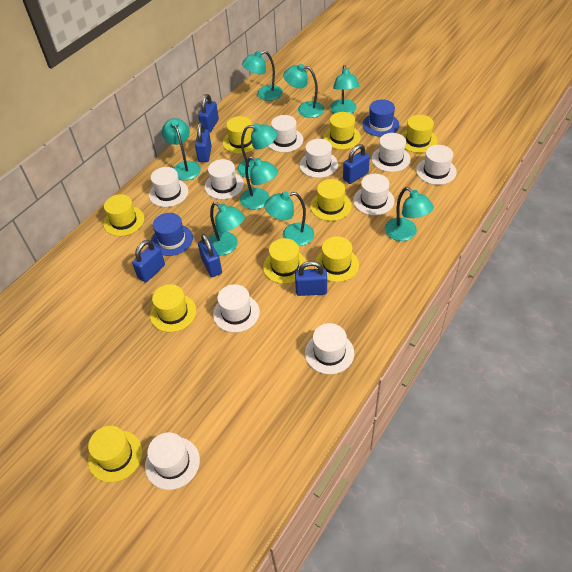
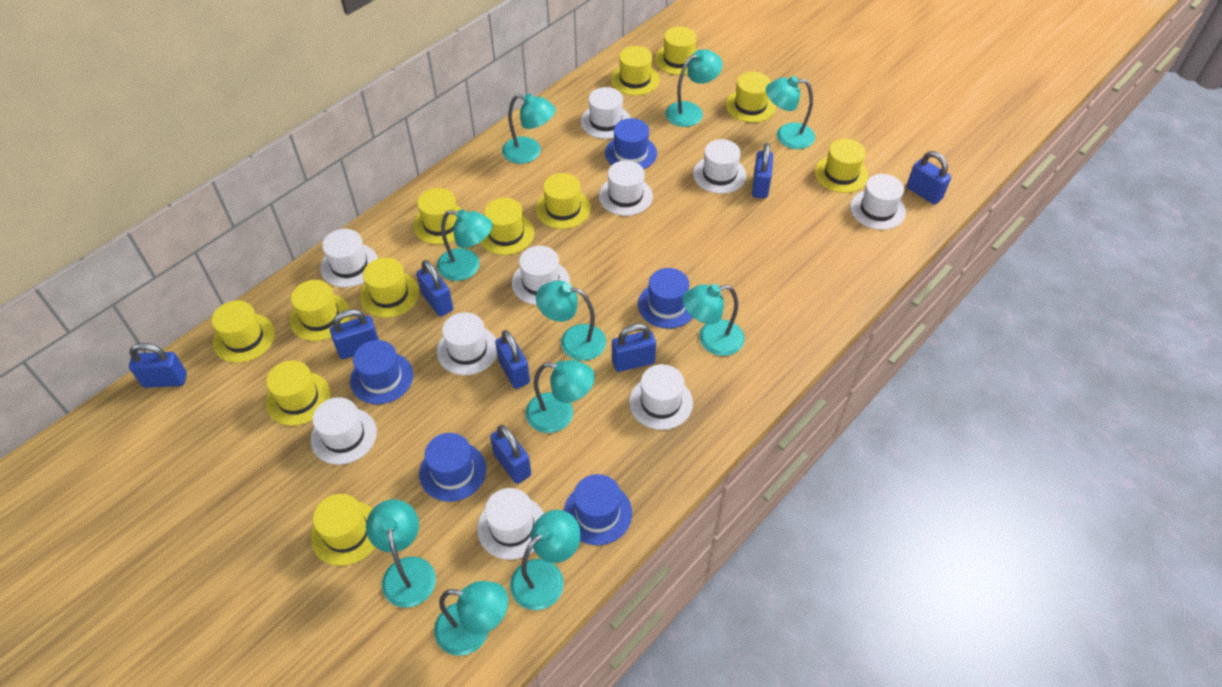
blue hat: 2 -> 5
blue padlock: 6 -> 8
turquoise lamp: 9 -> 10
yellow hat: 9 -> 12

